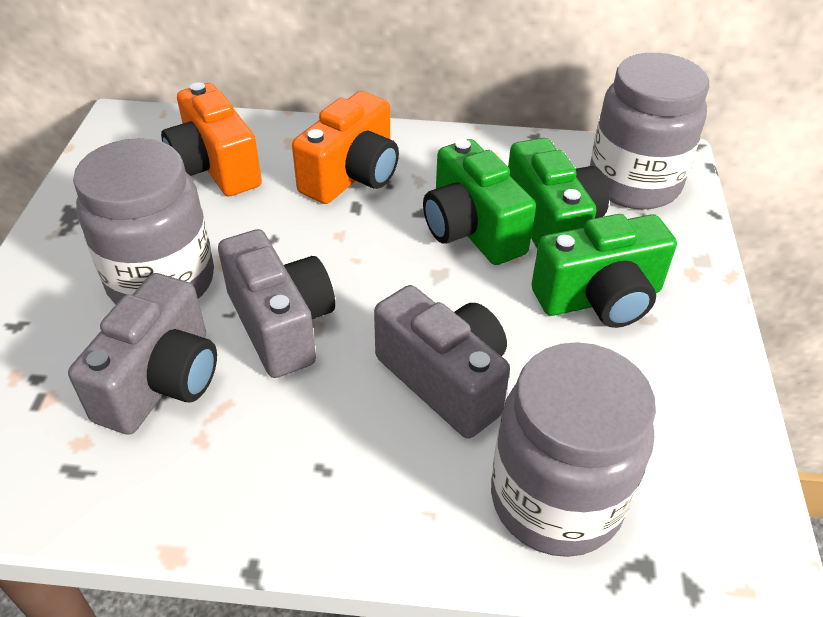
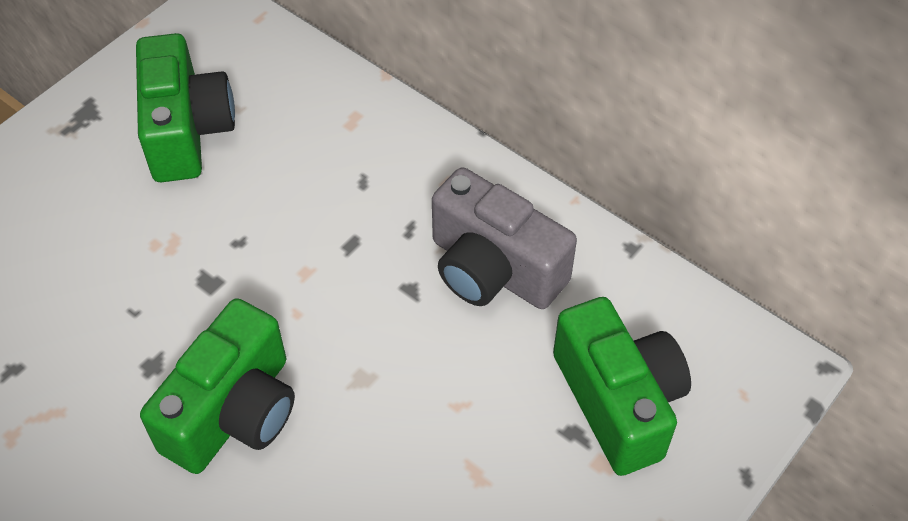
grey camera: 3 -> 1
grey jar: 3 -> 0
orange camera: 2 -> 0

